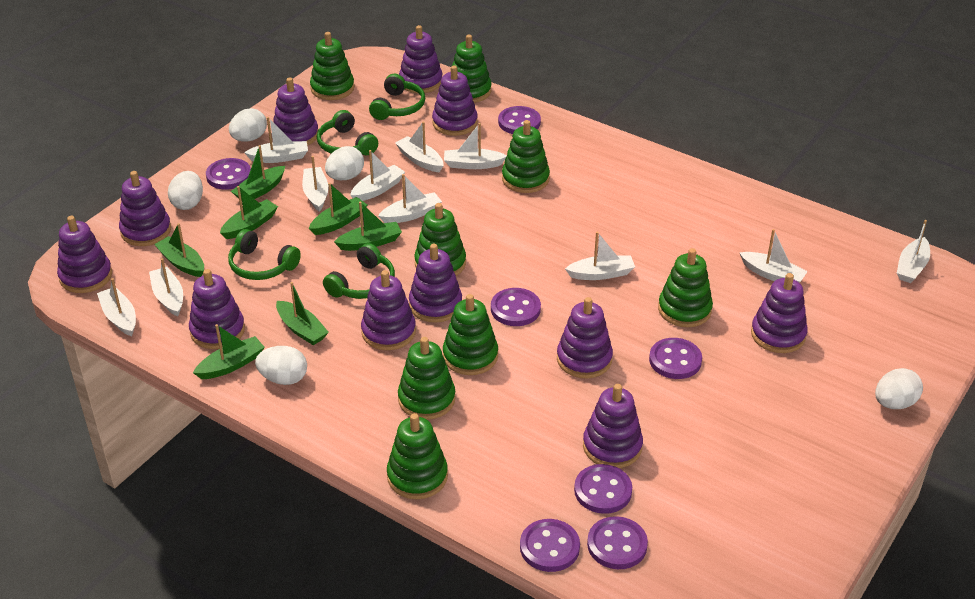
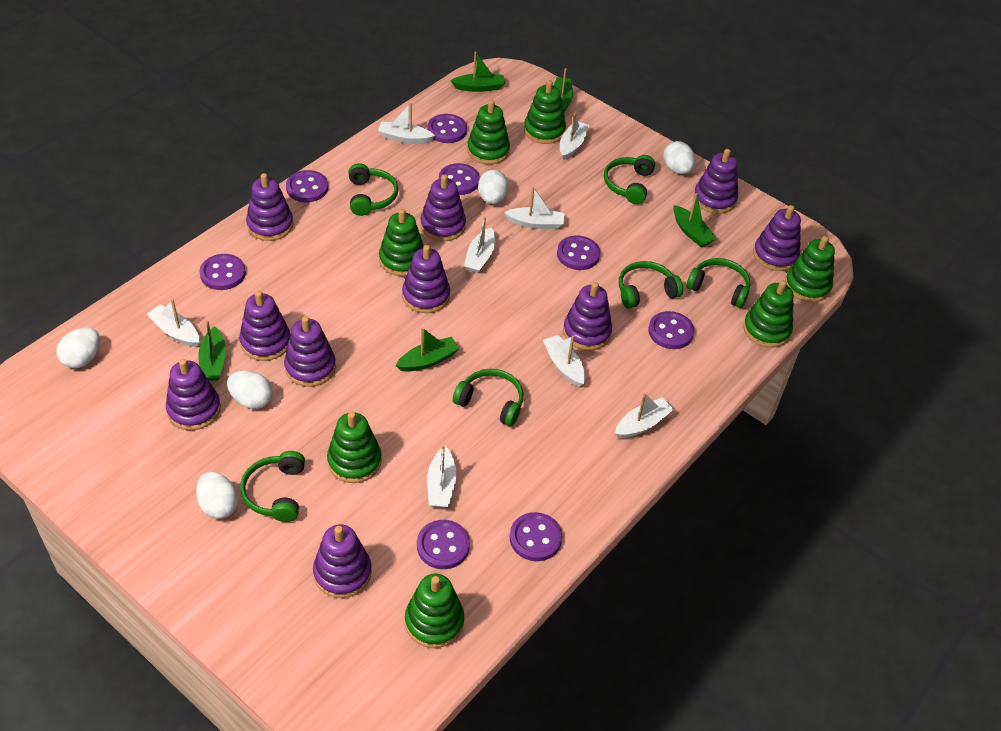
green boat: 7 -> 5
green headphones: 4 -> 6
green stacking toy: 8 -> 7
purple button: 7 -> 8
purple stacking toy: 11 -> 10
white boat: 11 -> 8

